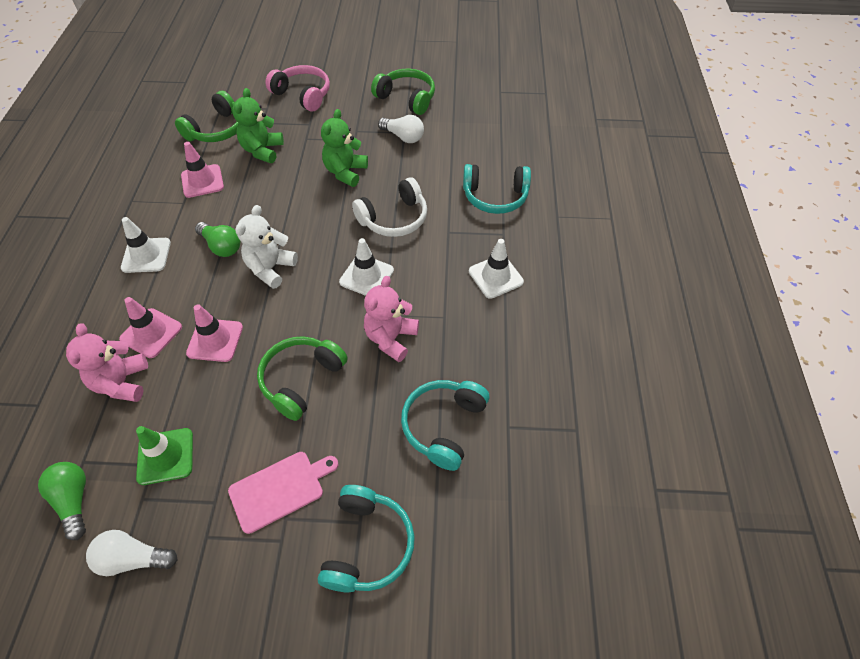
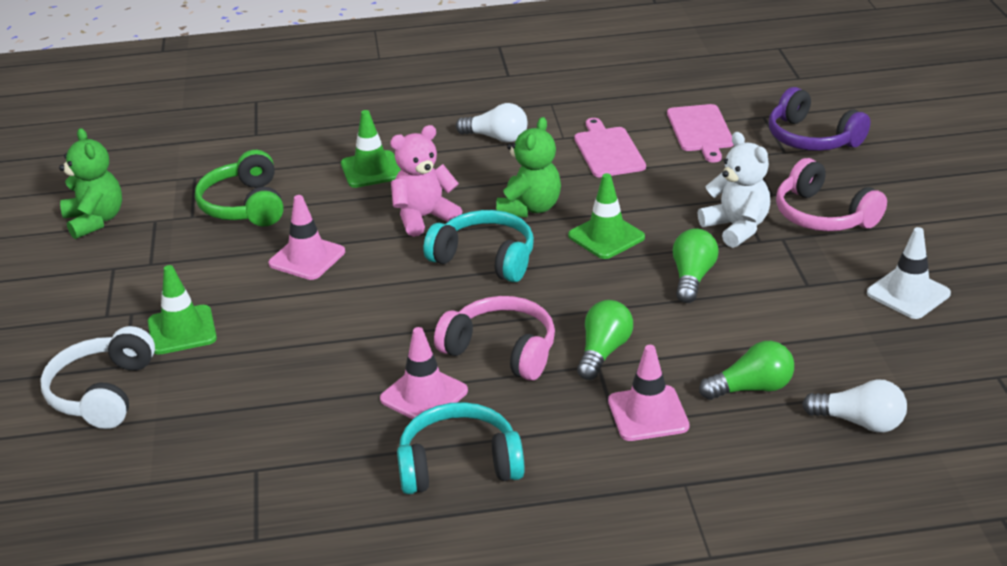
green headphones: 3 -> 1
green light bulb: 2 -> 3
green traffic cone: 1 -> 3
pink cutting board: 1 -> 2
pink headphones: 1 -> 2
pink teddy bear: 2 -> 1
purple headphones: 0 -> 1
turquoise headphones: 3 -> 2
white traffic cone: 3 -> 1

